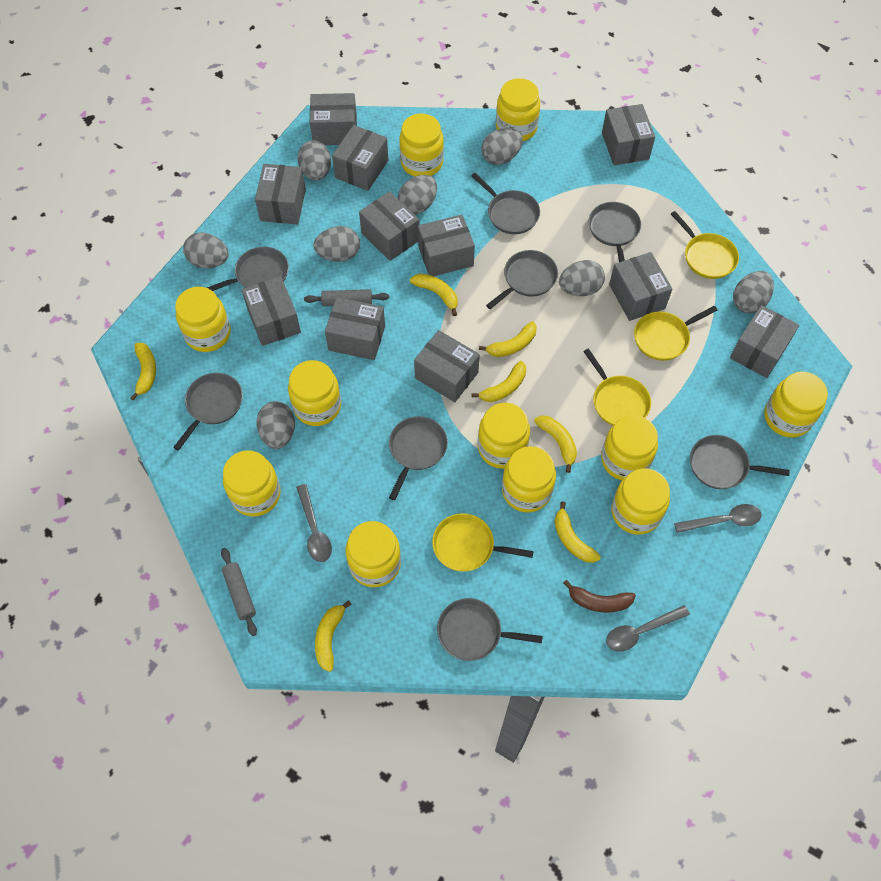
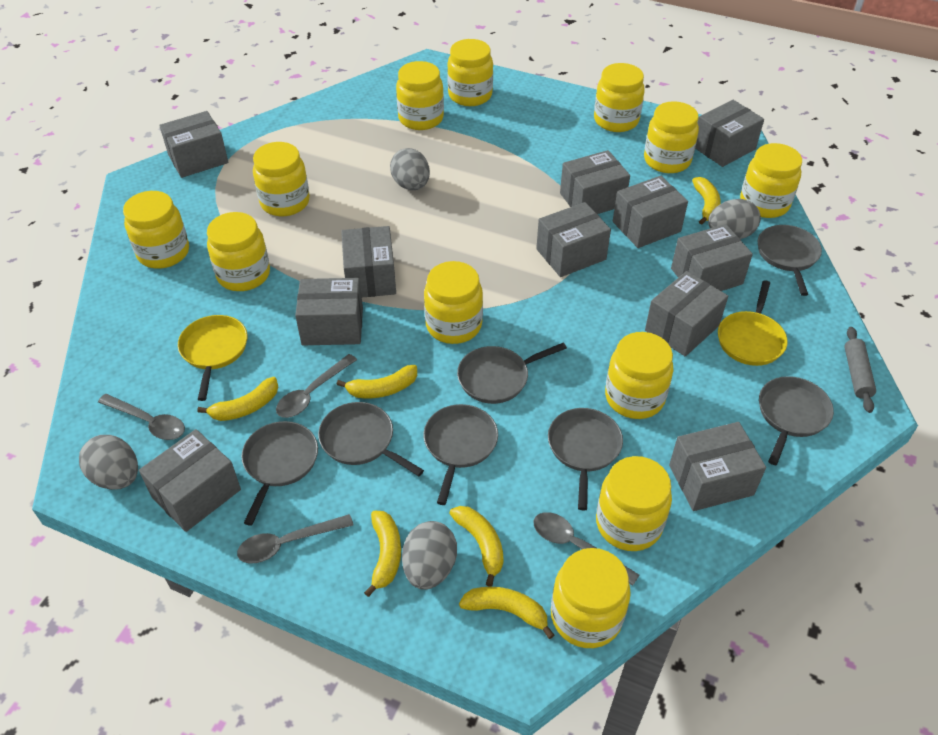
brown banana: 1 -> 0
grey egg: 8 -> 4
grey pan: 8 -> 7
grey rolling pin: 2 -> 1
grey spoon: 3 -> 4
yellow banana: 7 -> 6
yellow jar: 11 -> 12
yellow pan: 4 -> 2

